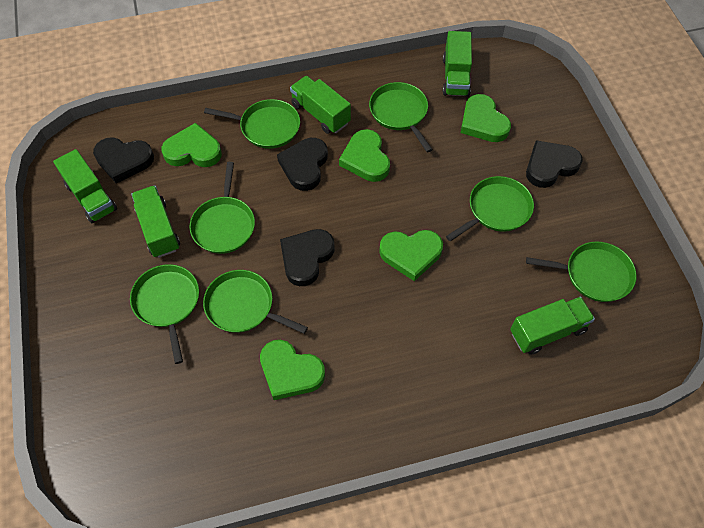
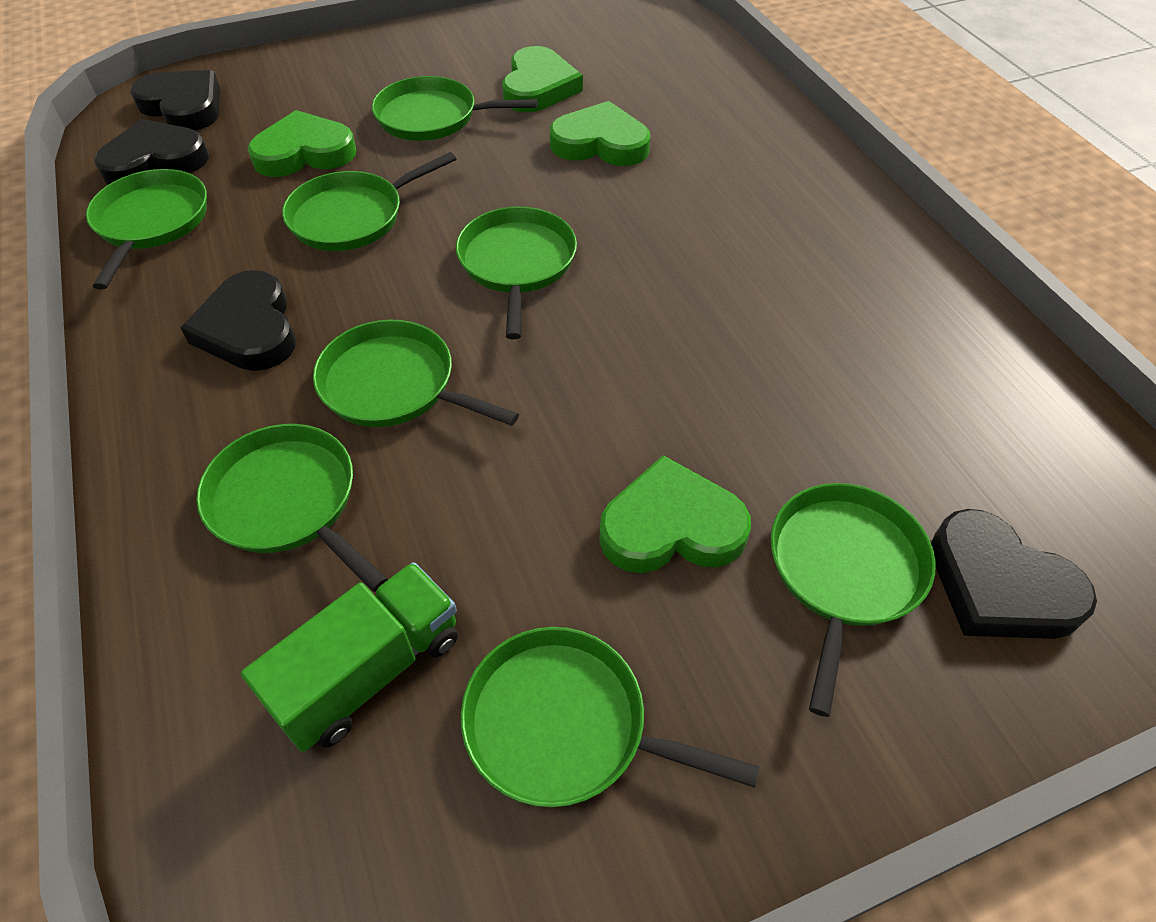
green heart: 5 -> 4
green pan: 7 -> 8
green truck: 5 -> 1

